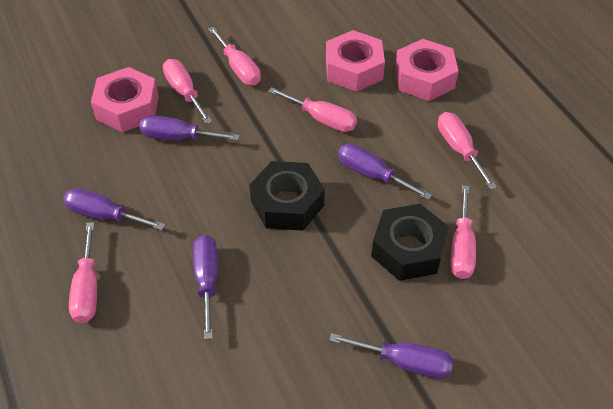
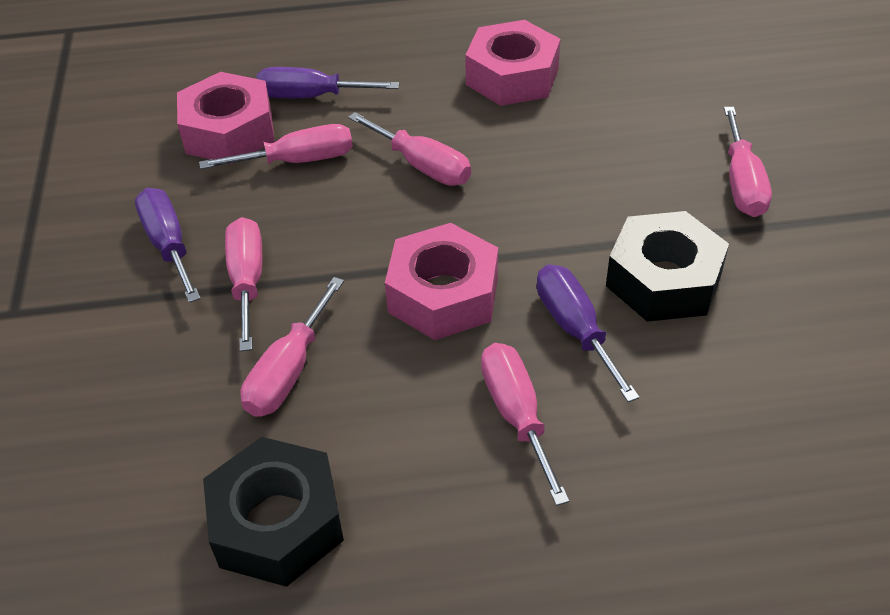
purple screwdriver: 5 -> 3

